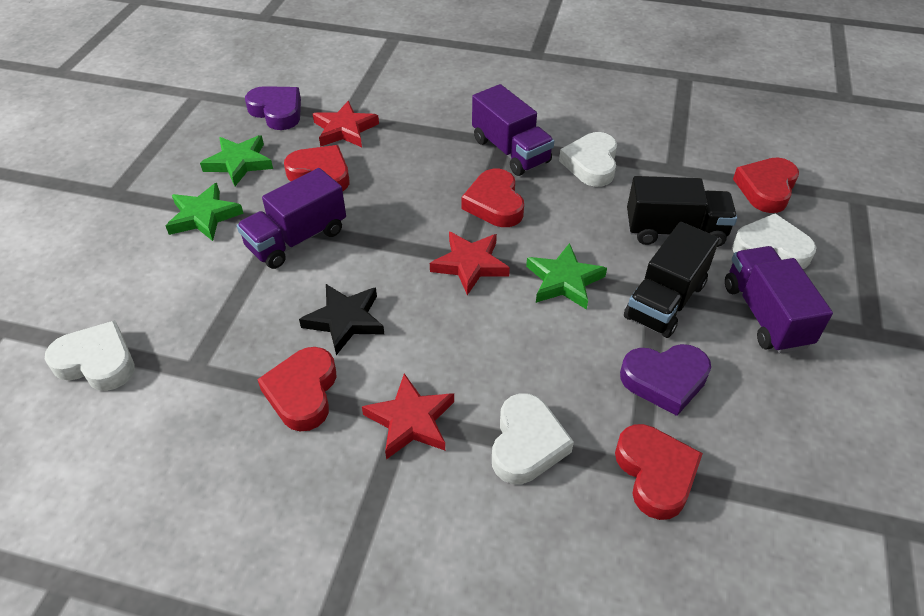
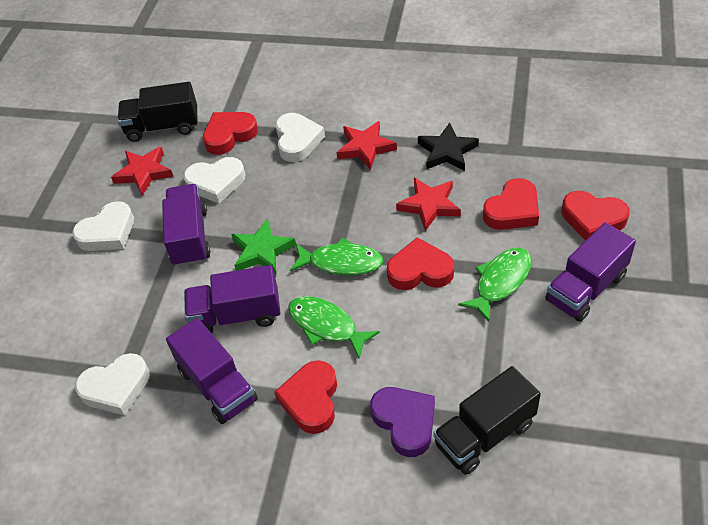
green fish: 0 -> 3
green star: 3 -> 1
purple heart: 2 -> 1
purple truck: 3 -> 4

